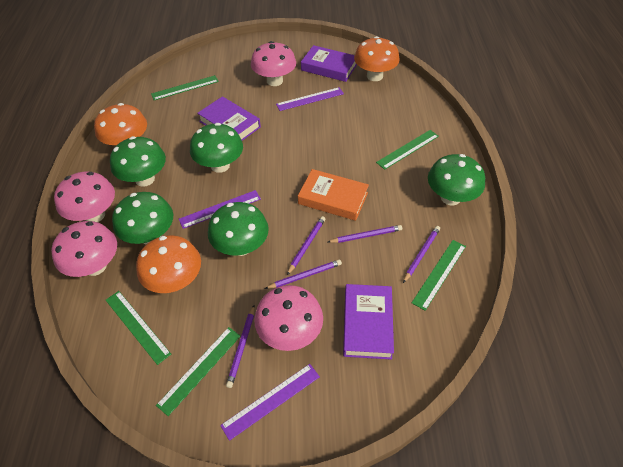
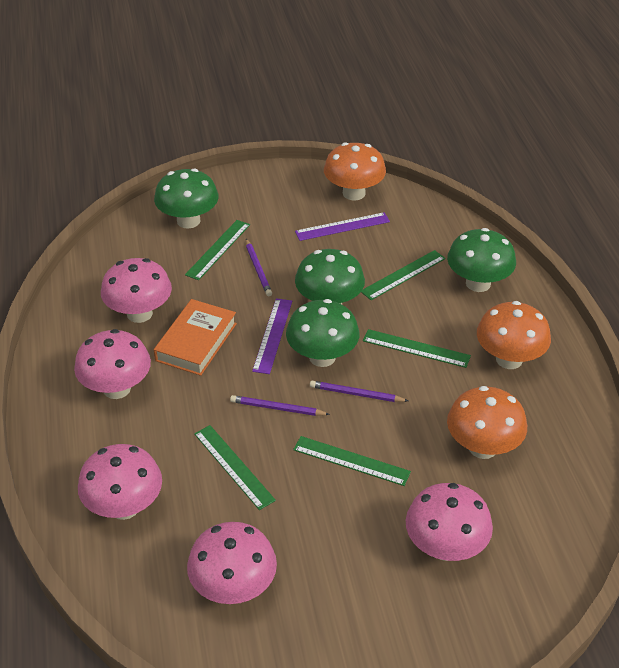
green mushroom: 5 -> 4
pink mushroom: 4 -> 5
purple book: 3 -> 0
purple pencil: 5 -> 3
purple ruler: 3 -> 2

